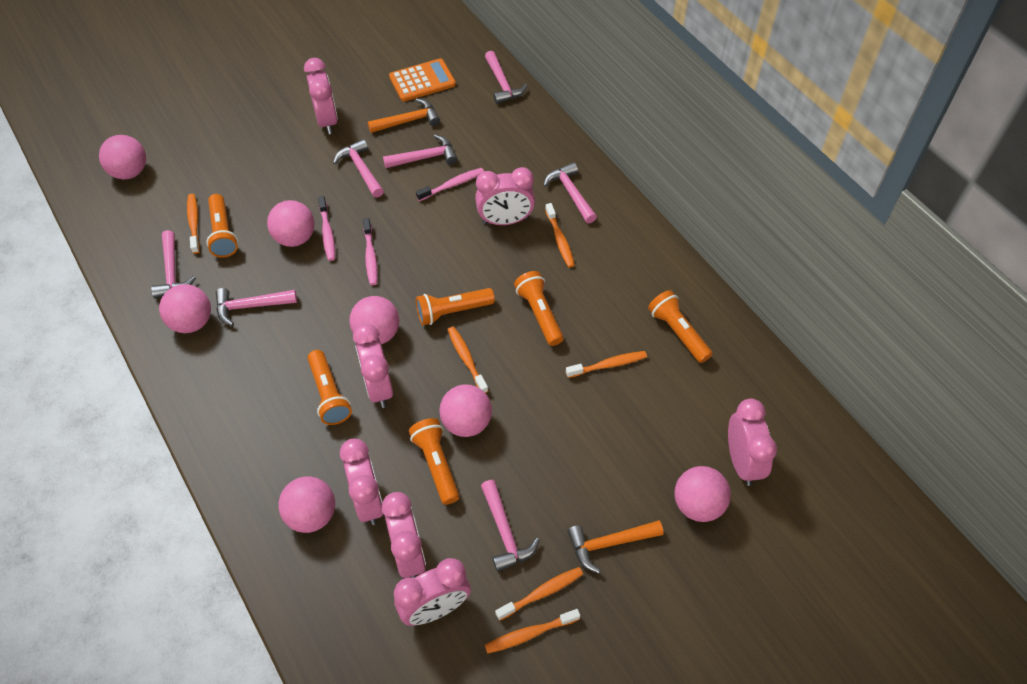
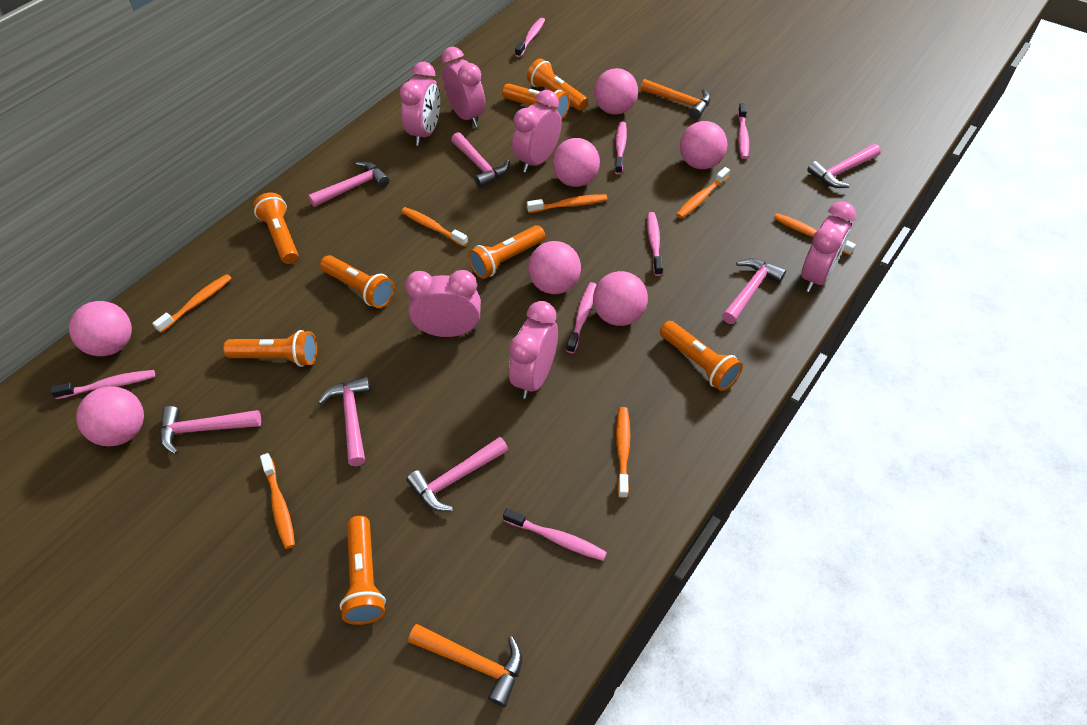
orange calculator: 1 -> 0
orange flashlight: 6 -> 8
orange toothbrush: 6 -> 7
pink clock: 7 -> 6
pink toothbrush: 3 -> 7

